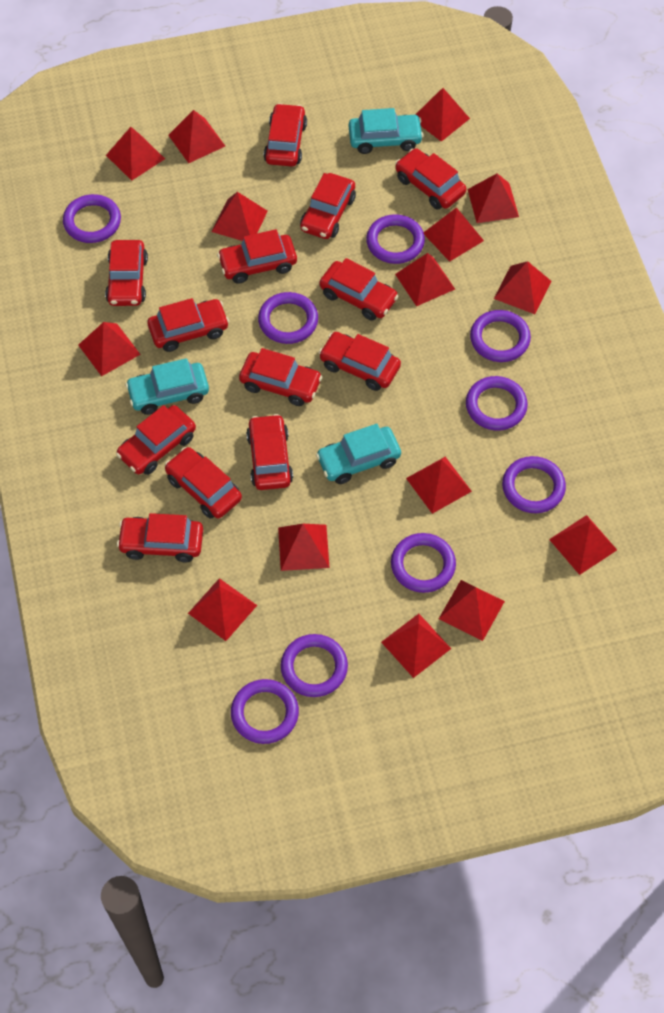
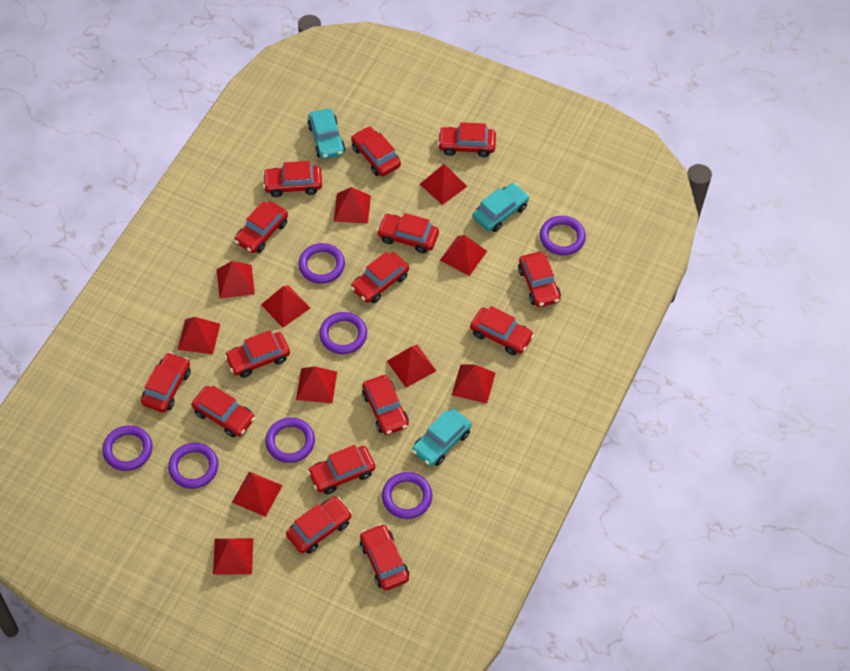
purple ring: 9 -> 7
red car: 13 -> 15
red pyramid: 15 -> 11

